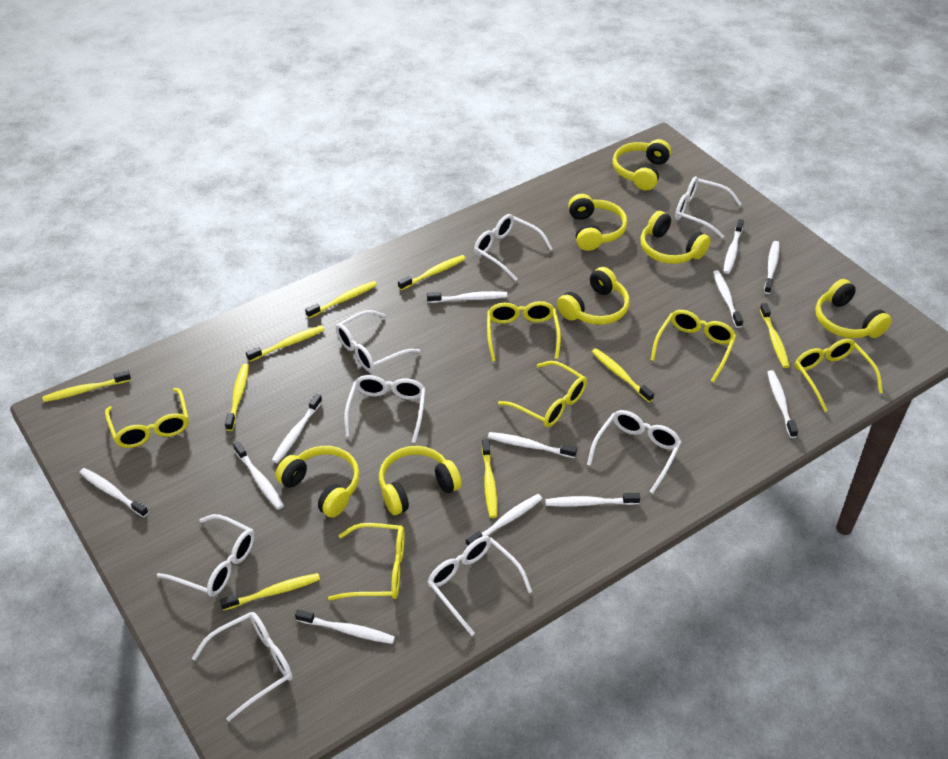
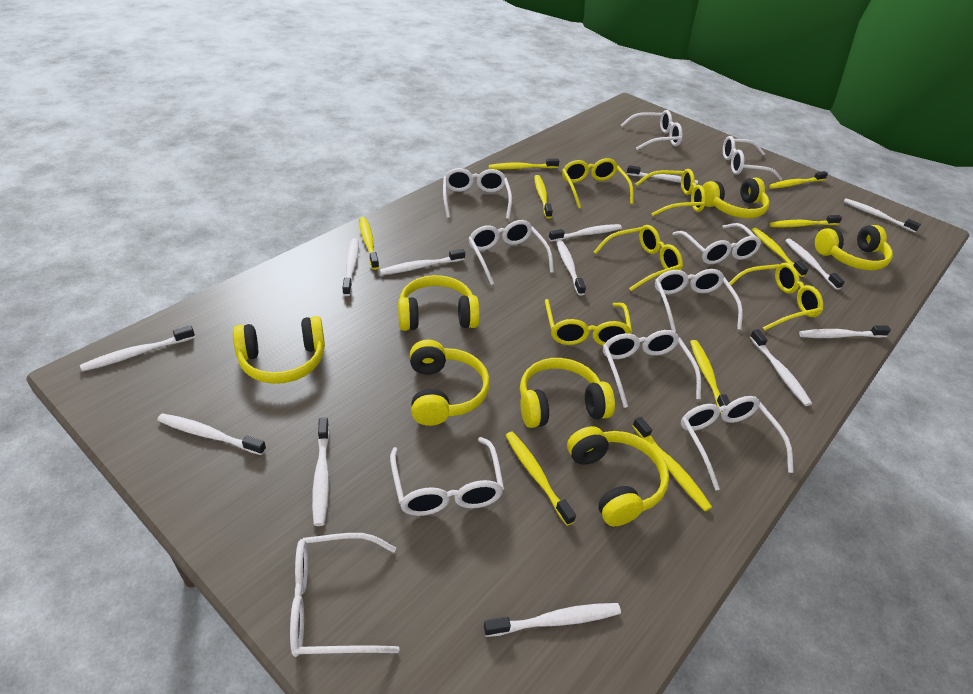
white glasses: 8 -> 10
white toothbrush: 12 -> 13
yellow glasses: 6 -> 5

